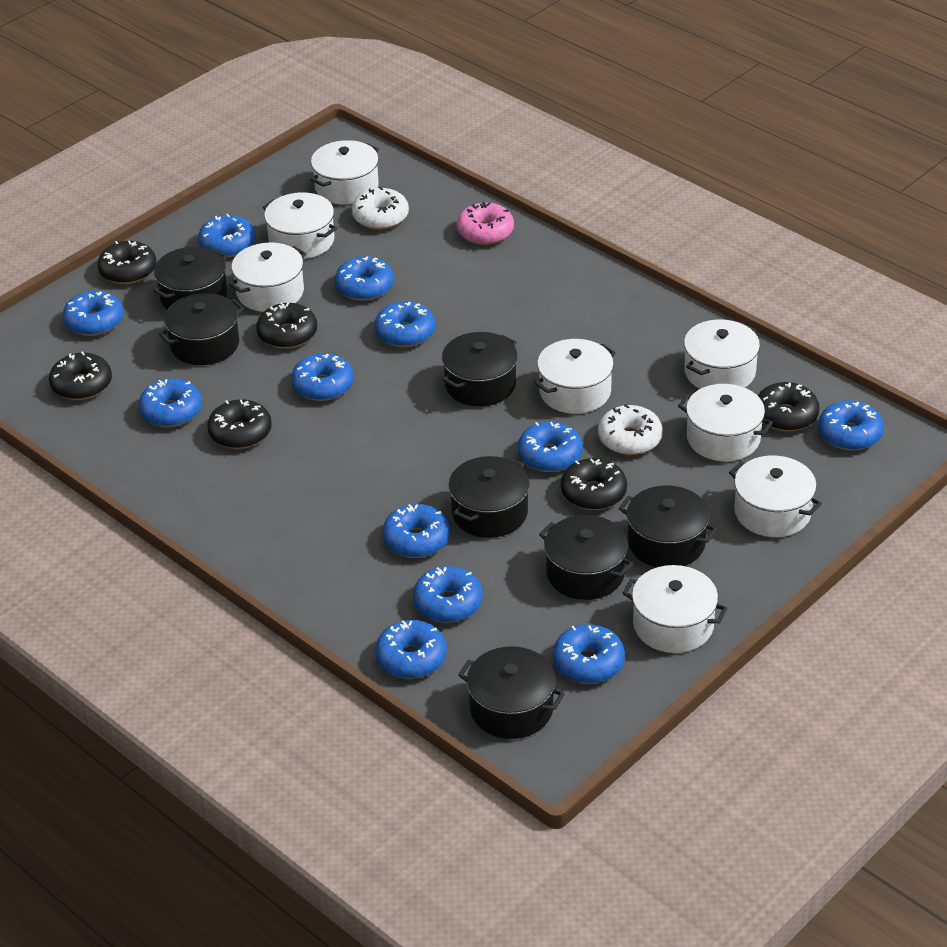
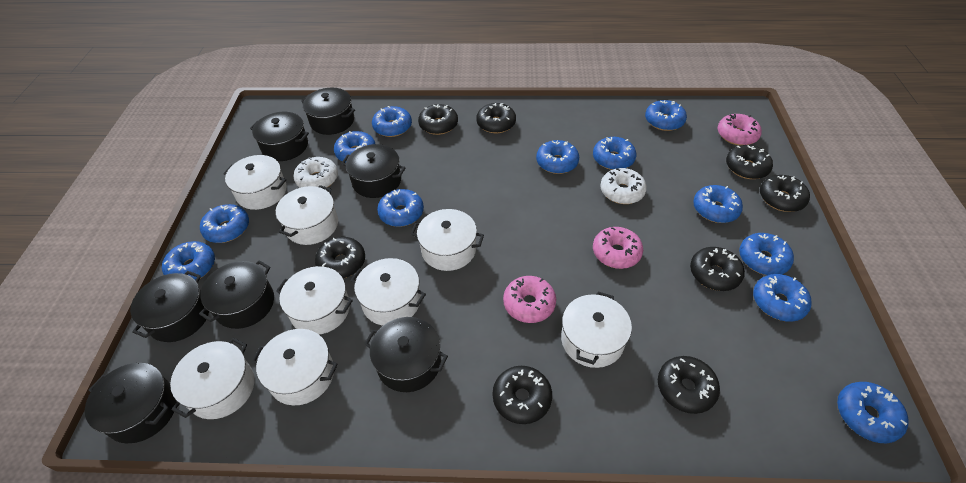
black donut: 6 -> 8
pink donut: 1 -> 3

